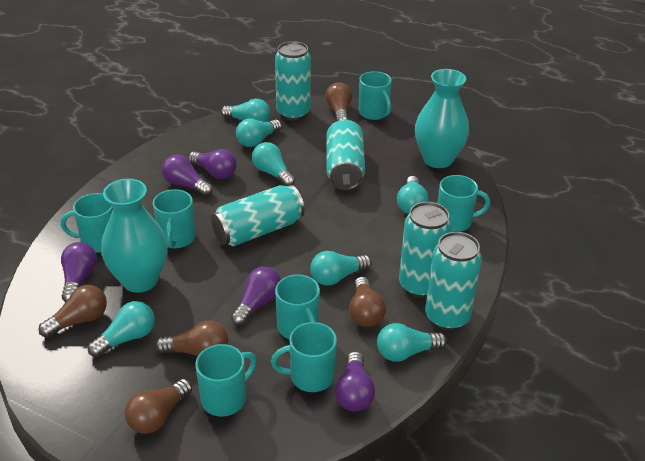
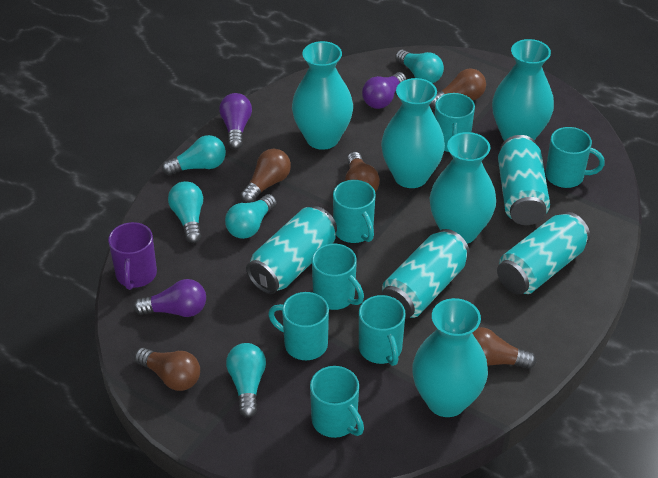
purple light bulb: 5 -> 3
purple mug: 0 -> 1
turquoise can: 5 -> 4
turquoise light bulb: 7 -> 5
turquoise vase: 2 -> 5

